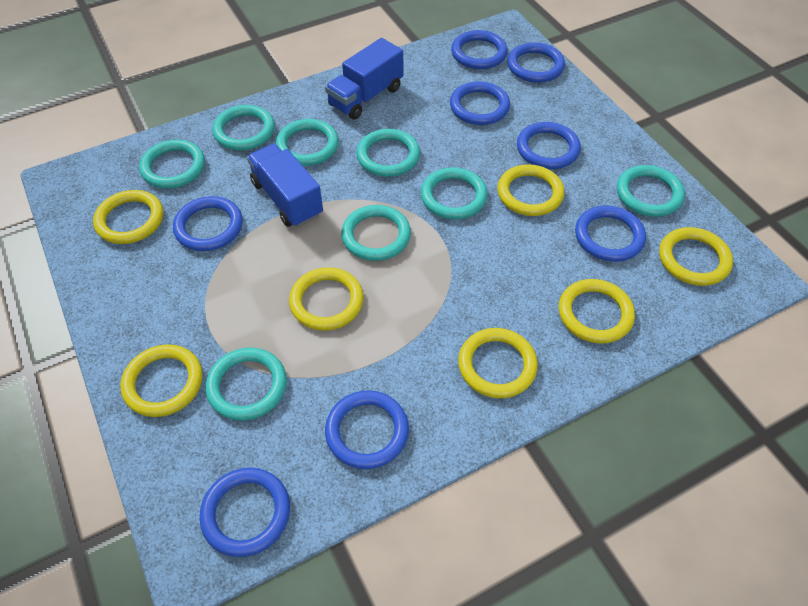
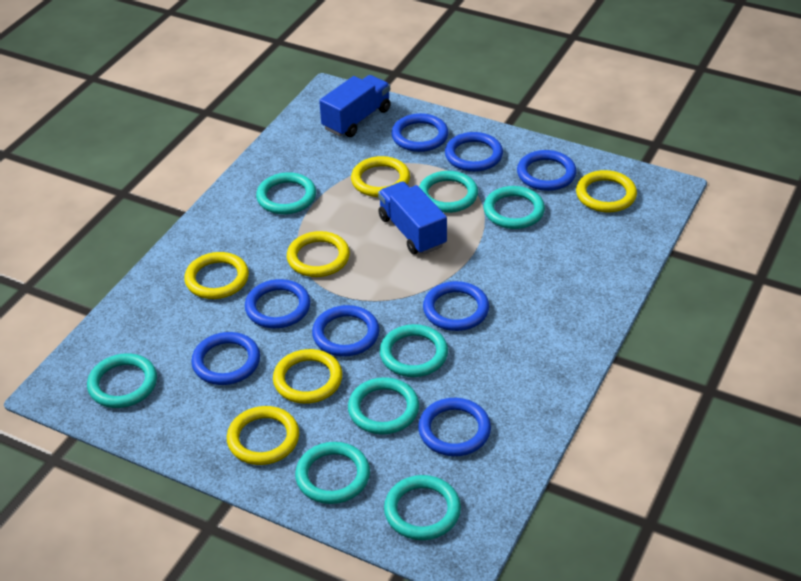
yellow ring: 7 -> 6

